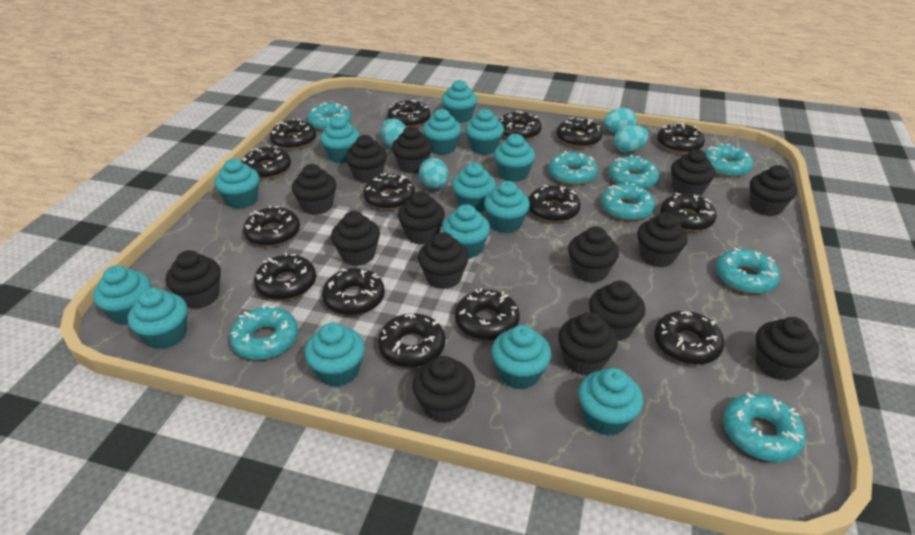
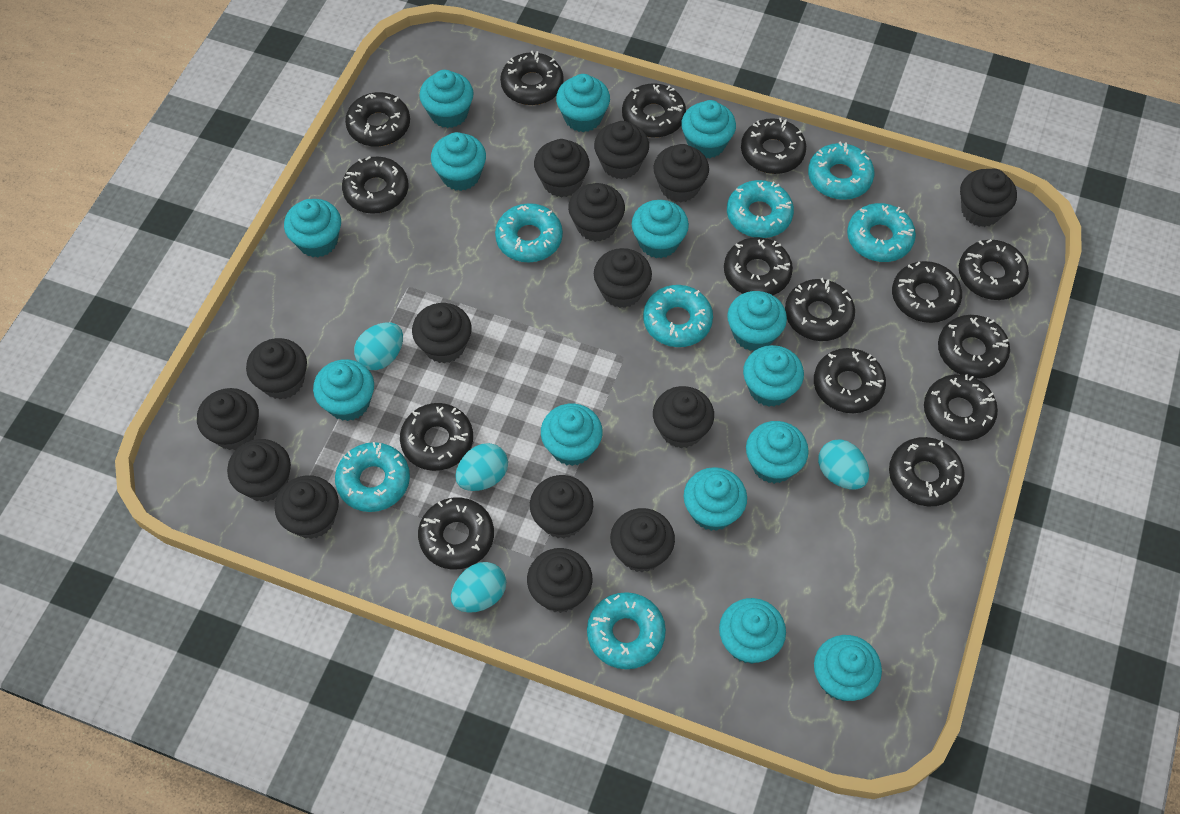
turquoise donut: 8 -> 7

